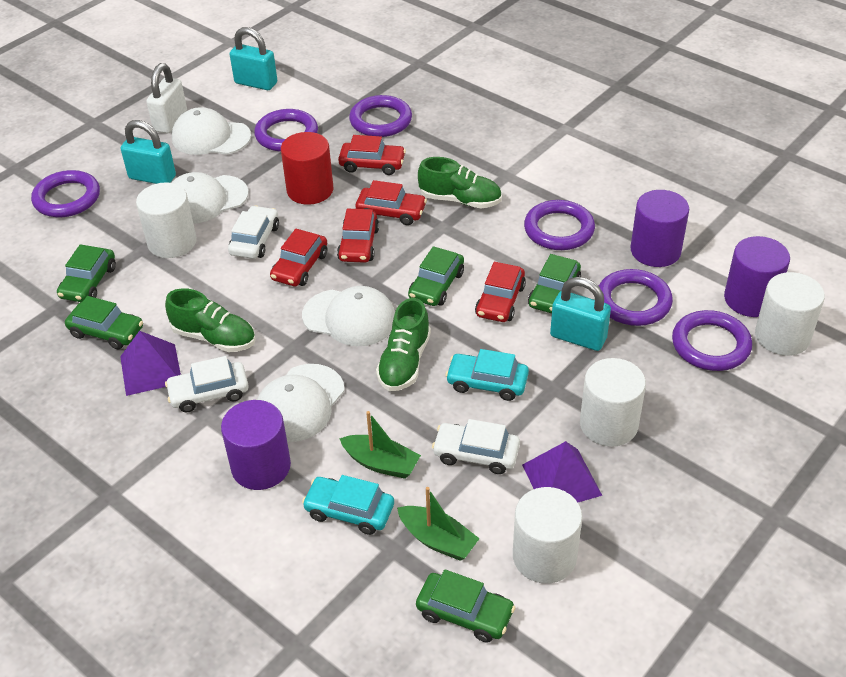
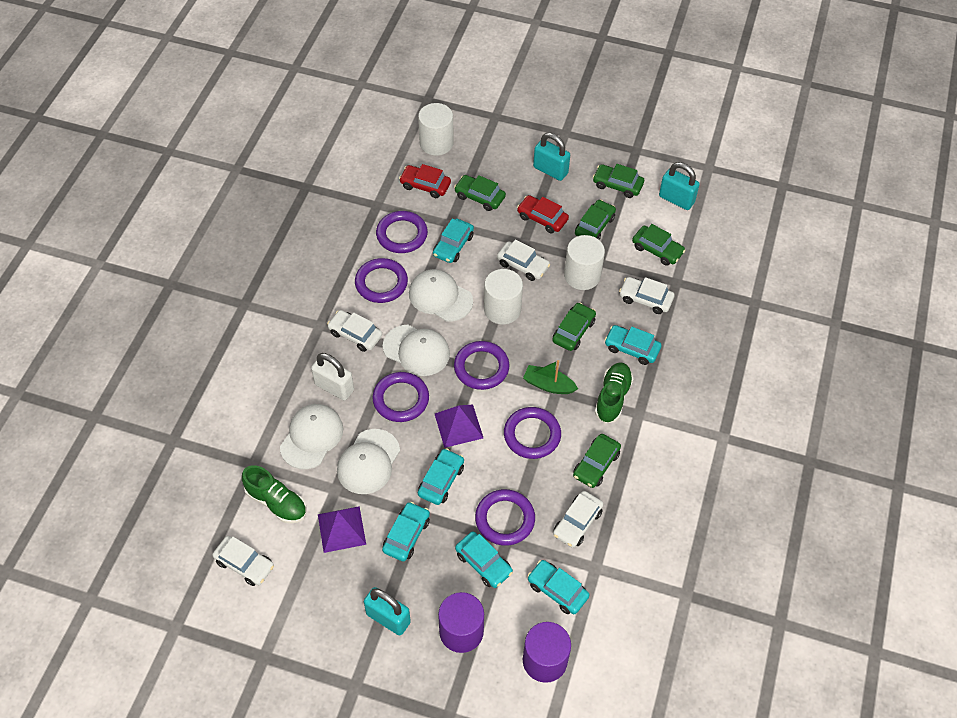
green boat: 2 -> 1
green car: 5 -> 6
green shoe: 3 -> 2
purple cylinder: 3 -> 2
red car: 5 -> 2
red cylinder: 1 -> 0
turquoise car: 2 -> 6
white car: 3 -> 5
white cylinder: 4 -> 3

